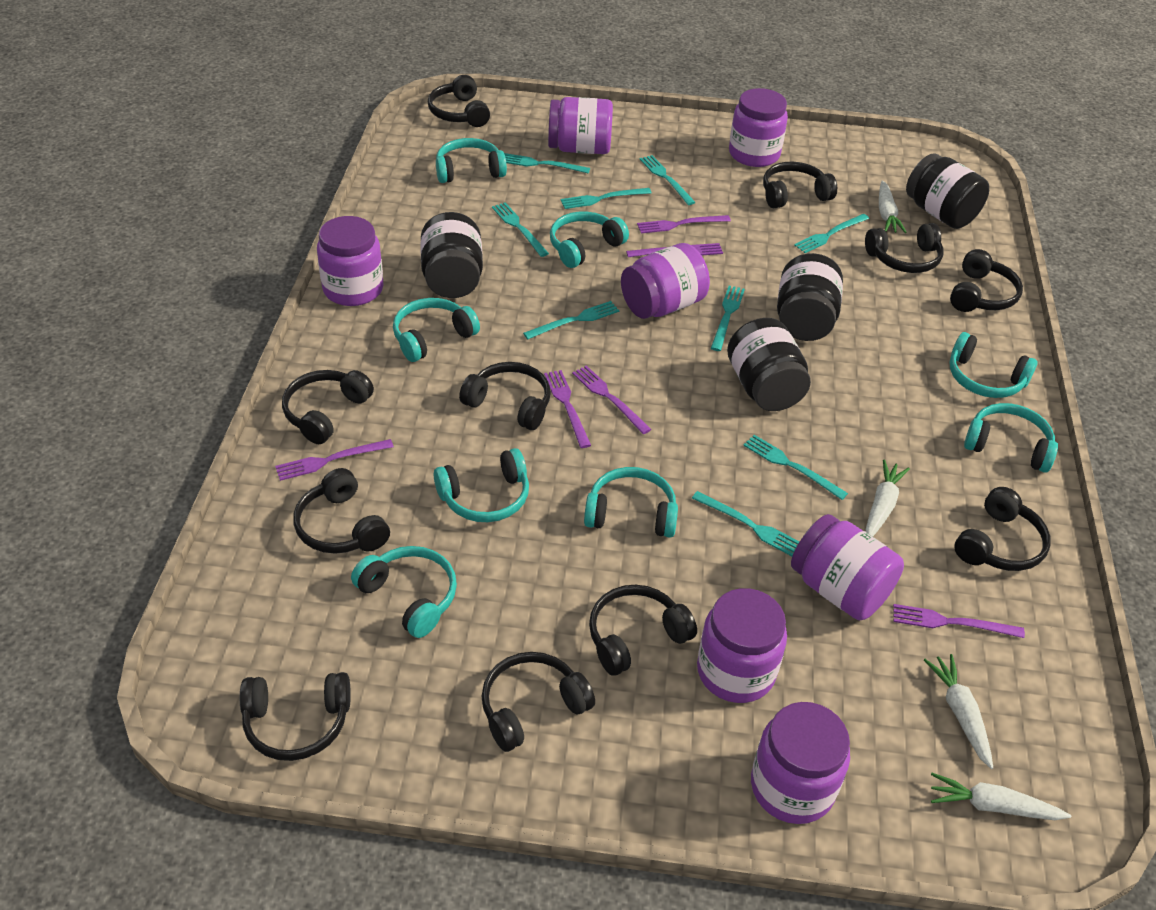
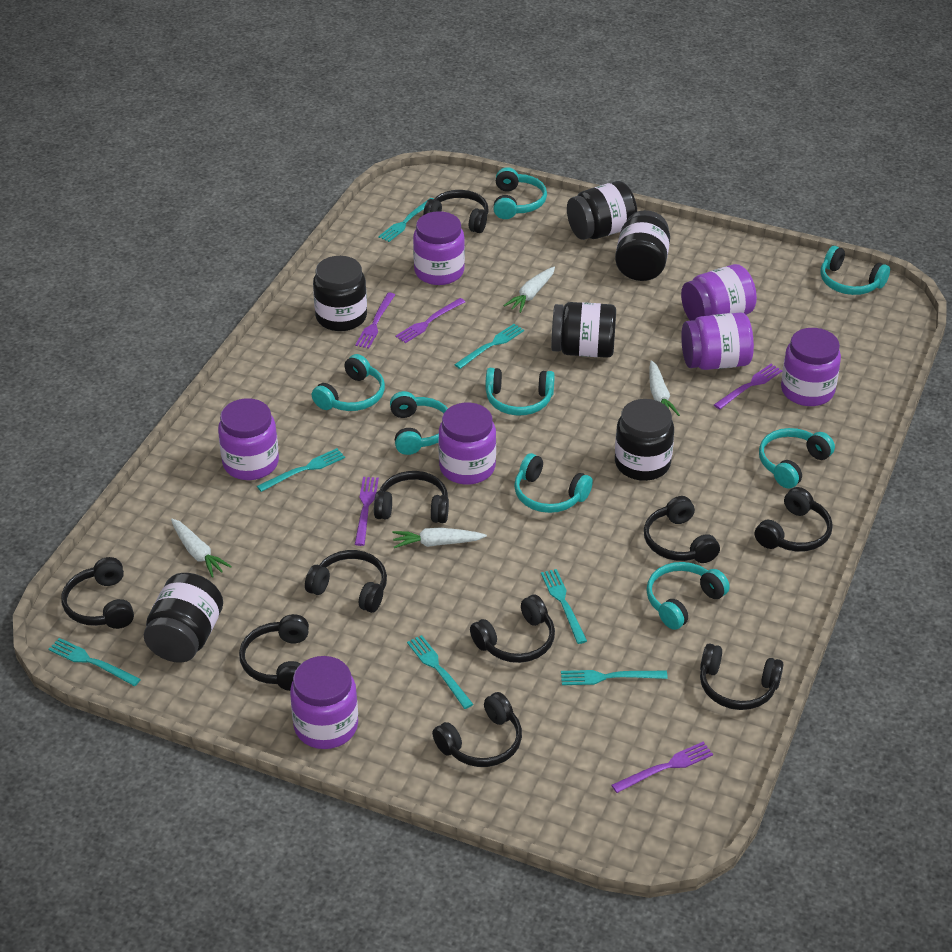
black headphones: 11 -> 10
black jar: 4 -> 6
purple fork: 6 -> 5
turquoise fork: 9 -> 7

